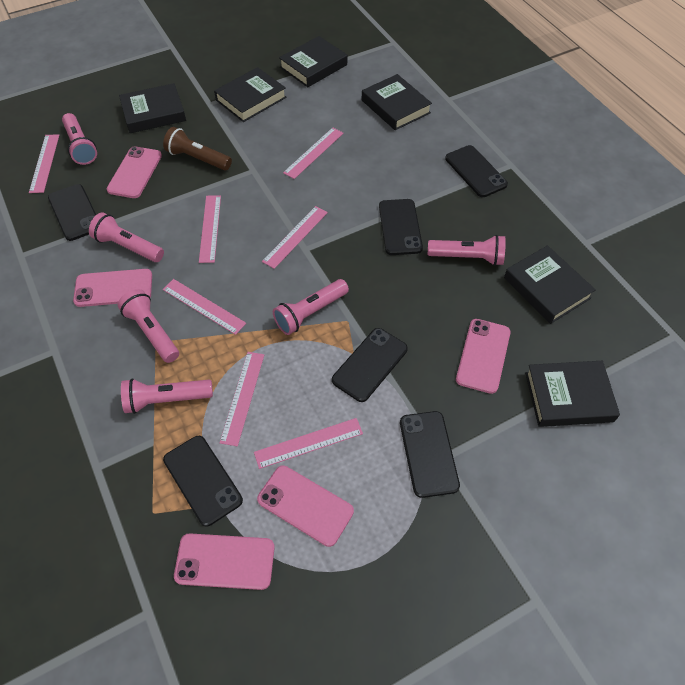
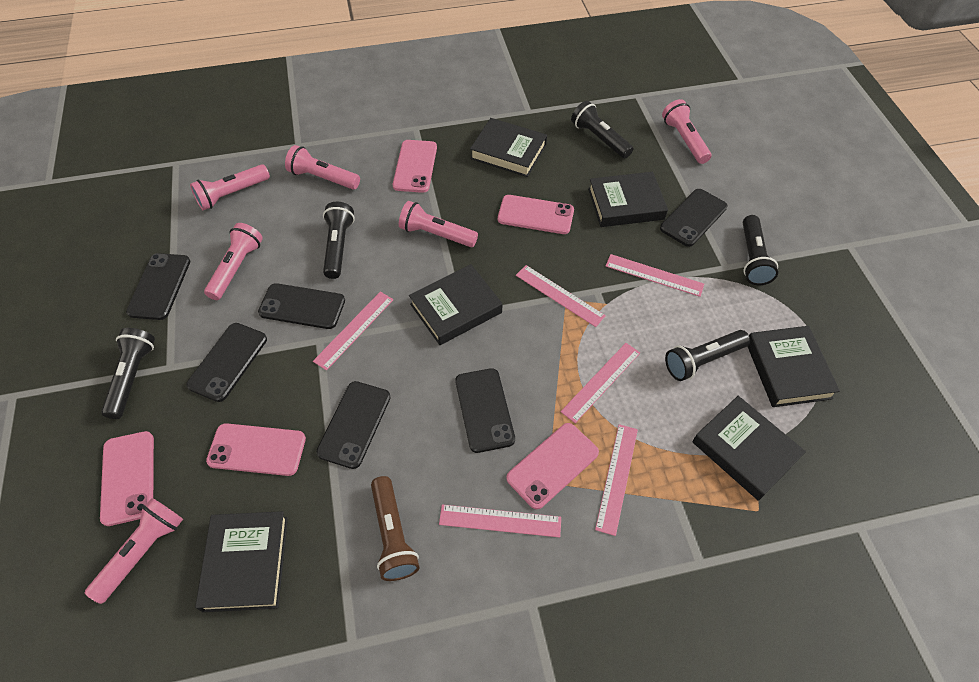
black flashlight: 0 -> 5
pink ruler: 7 -> 6

